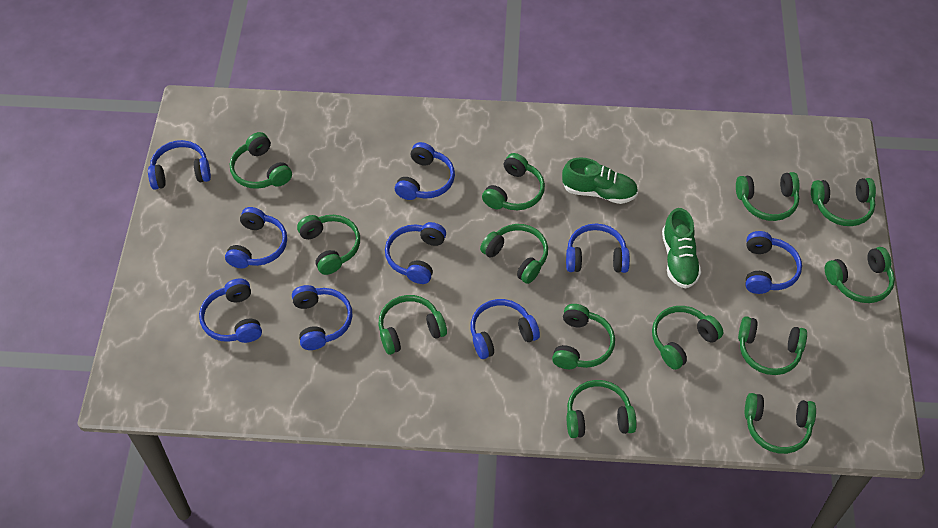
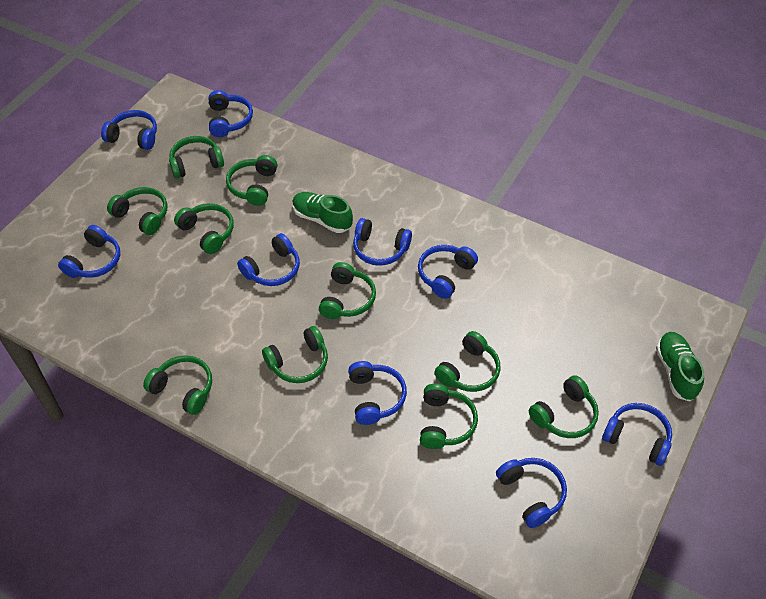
green headphones: 13 -> 10

